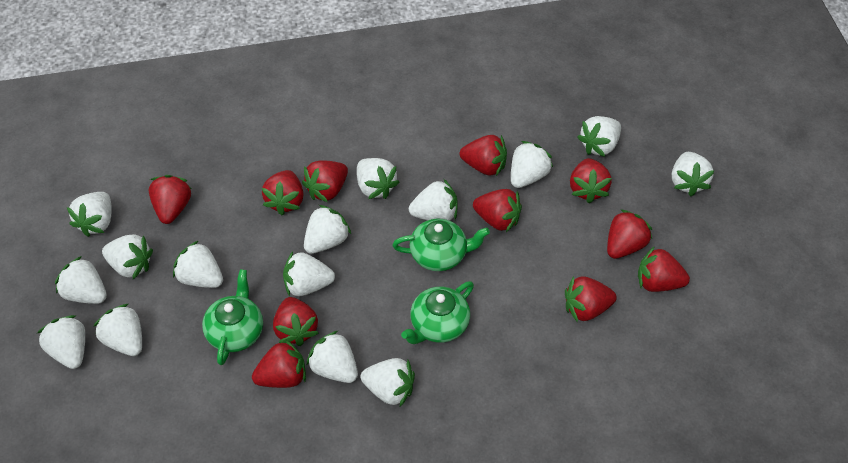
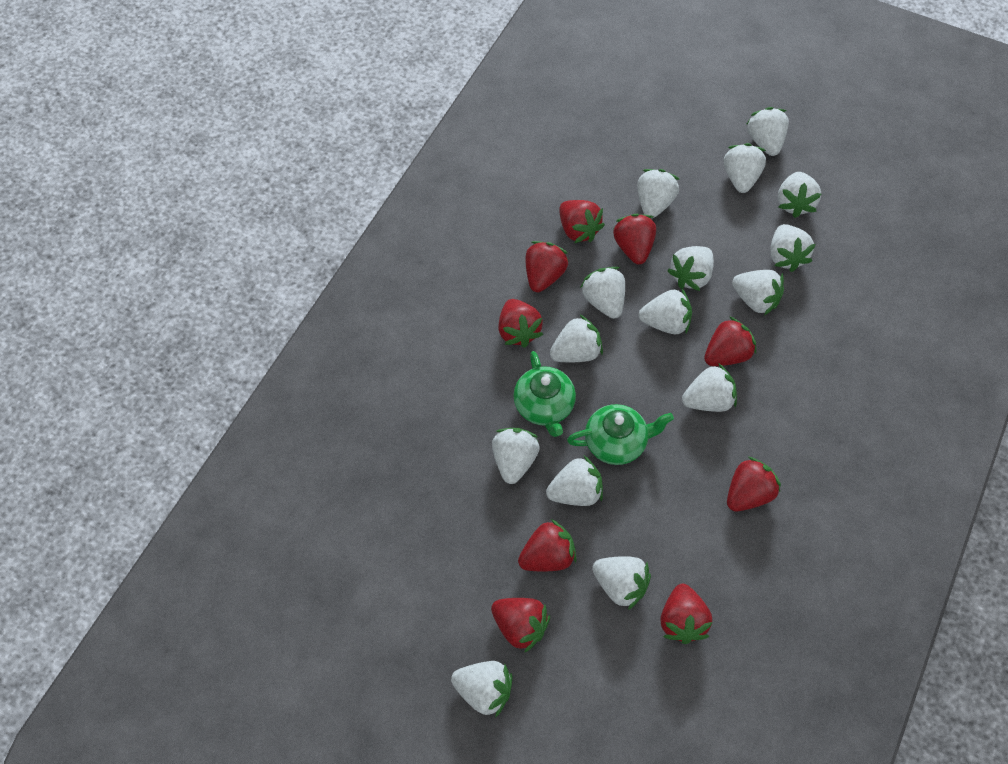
green teapot: 3 -> 2
red strawberry: 11 -> 9

